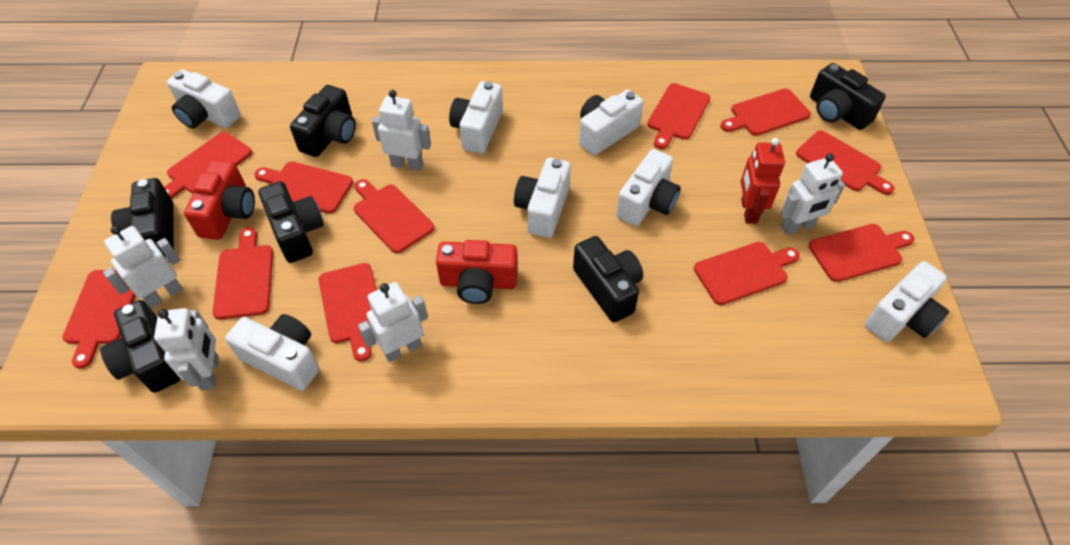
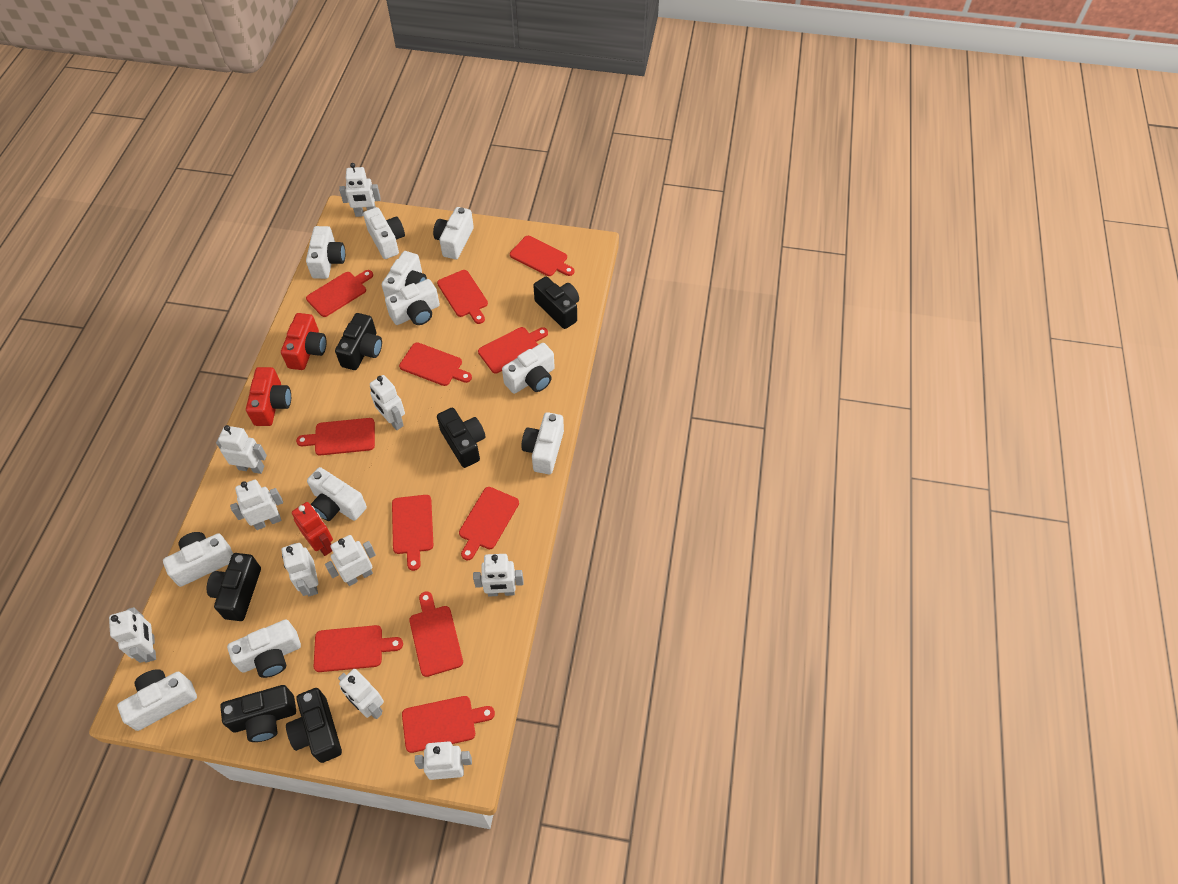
white camera: 7 -> 11
white robot: 5 -> 10

